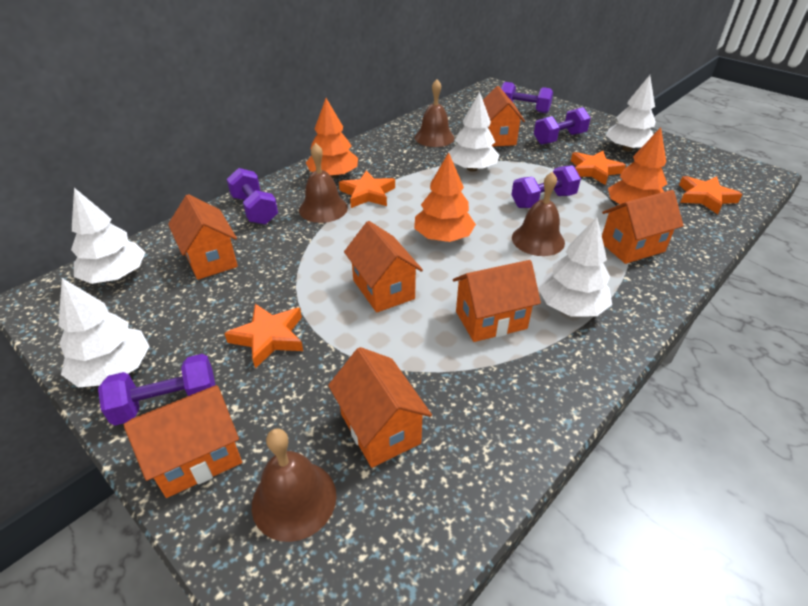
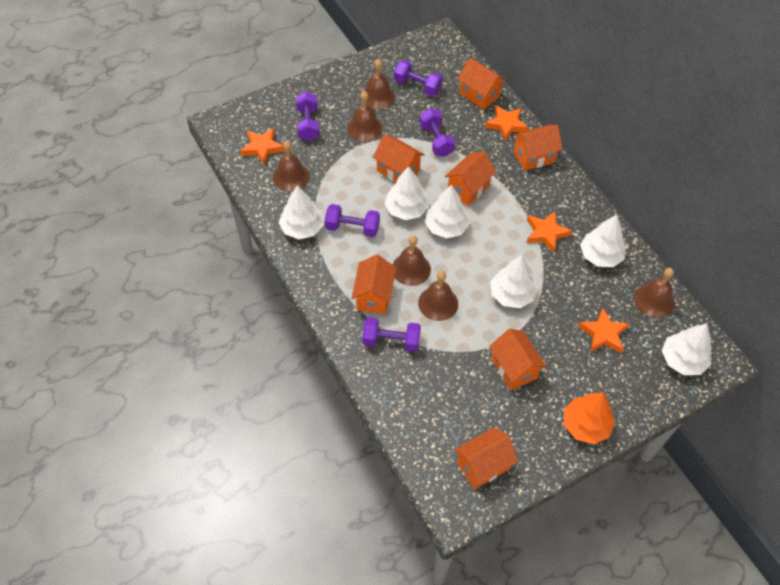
brown bell: 4 -> 6
orange tree: 3 -> 1
white tree: 5 -> 6

